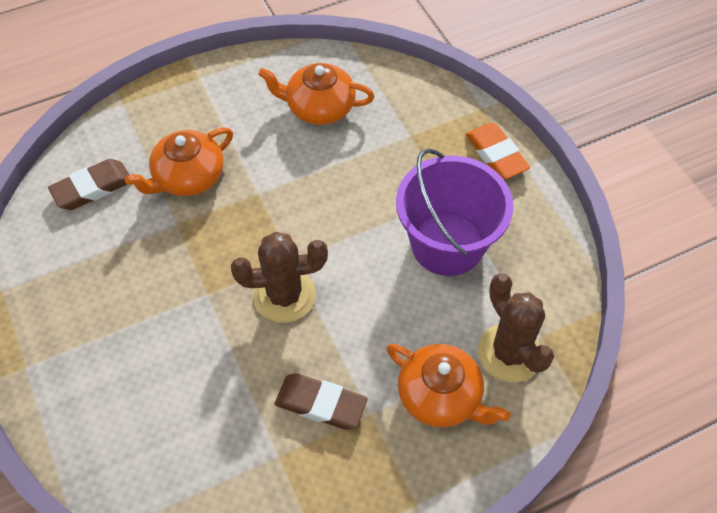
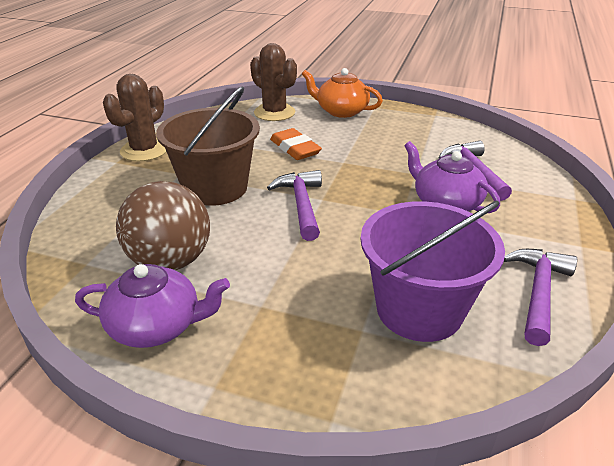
brown ball: 0 -> 1
brown bucket: 0 -> 1
brown eraser: 2 -> 0
orange teapot: 3 -> 1
purple hammer: 0 -> 3
purple teapot: 0 -> 2

